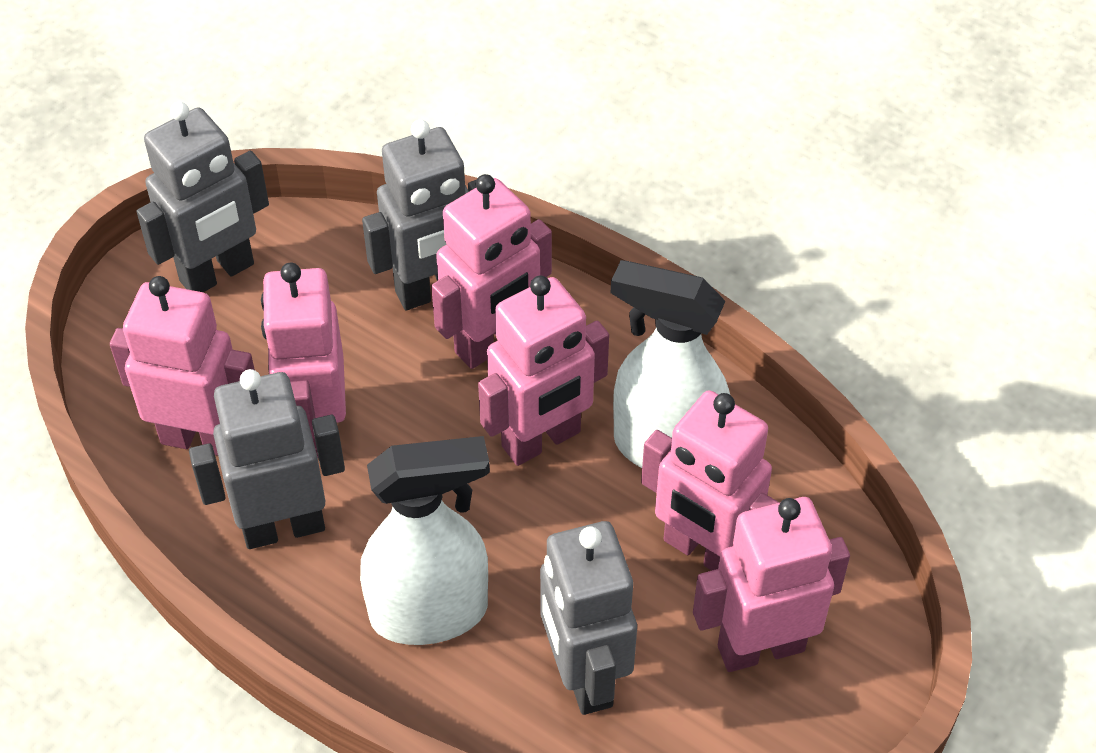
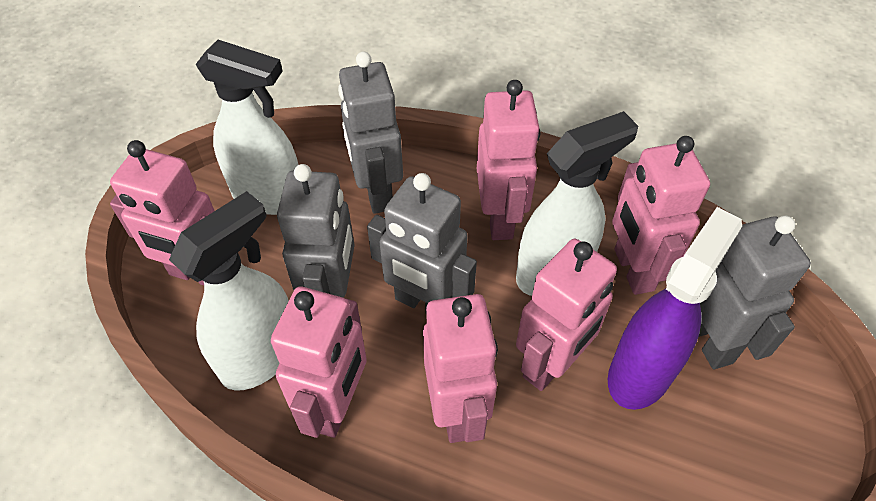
purple spray bottle: 0 -> 1
white spray bottle: 2 -> 3

